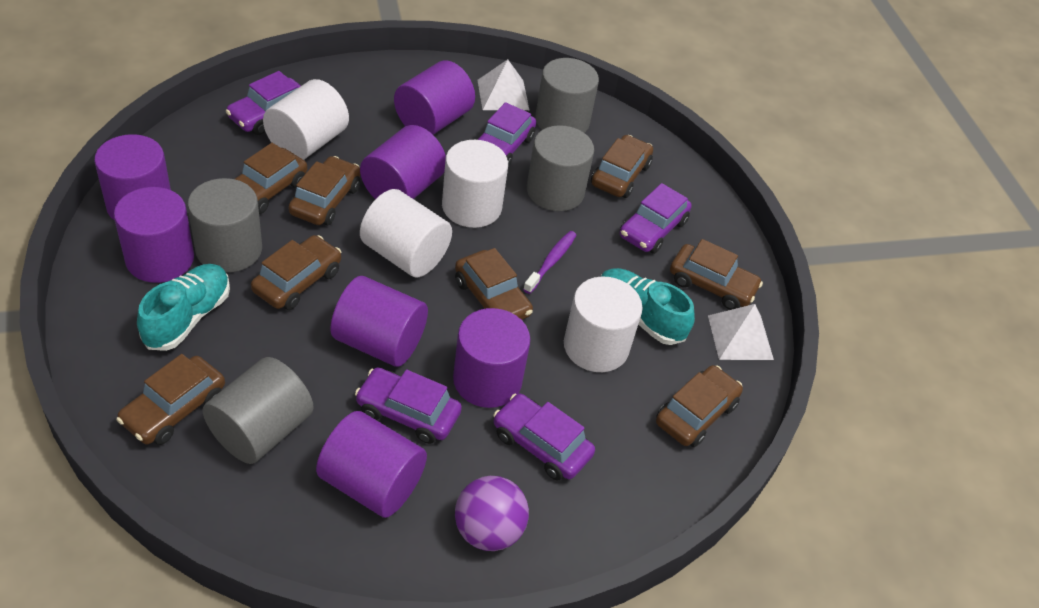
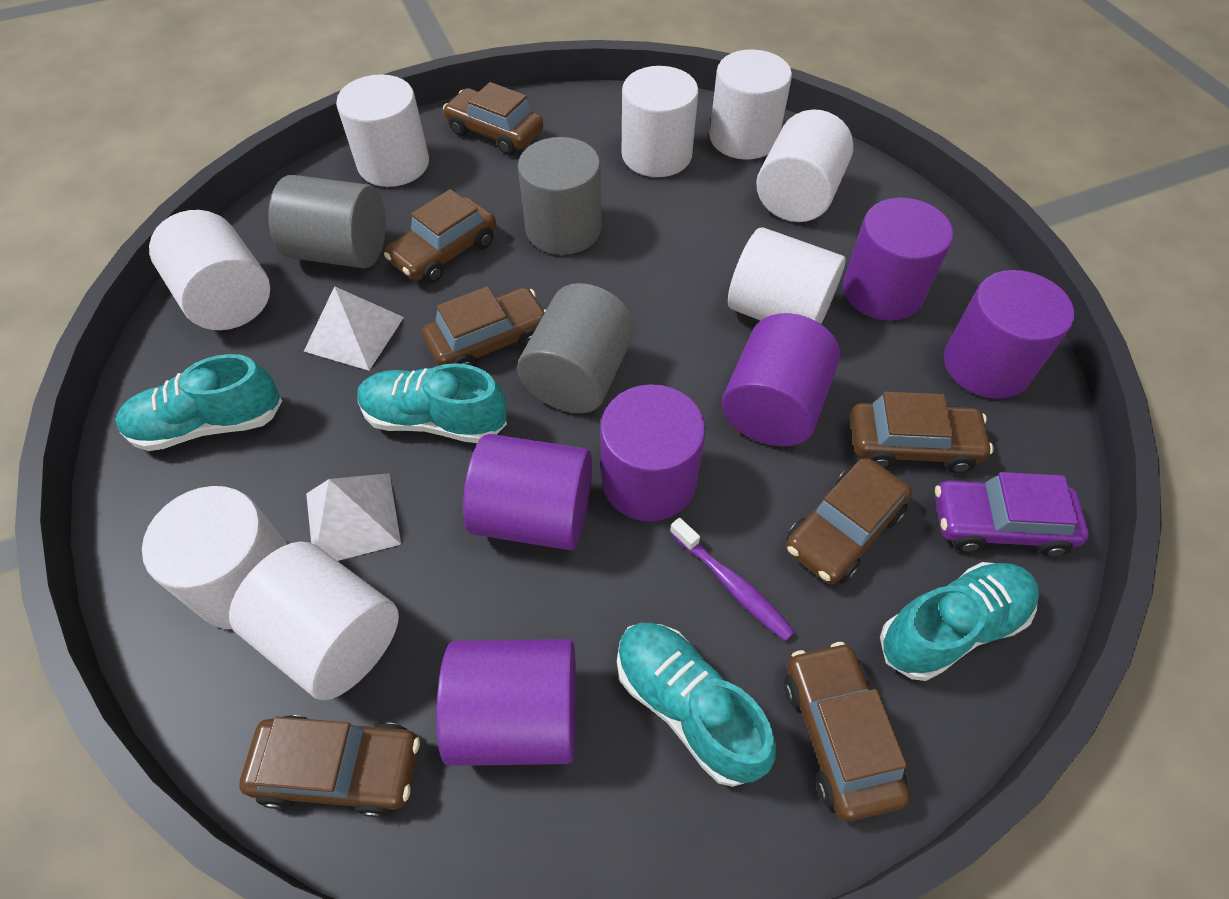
brown car: 8 -> 7
grey cylinder: 4 -> 3
purple ball: 1 -> 0
purple car: 5 -> 1
purple cylinder: 7 -> 6
turquoise shoe: 2 -> 4
white cylinder: 4 -> 8

